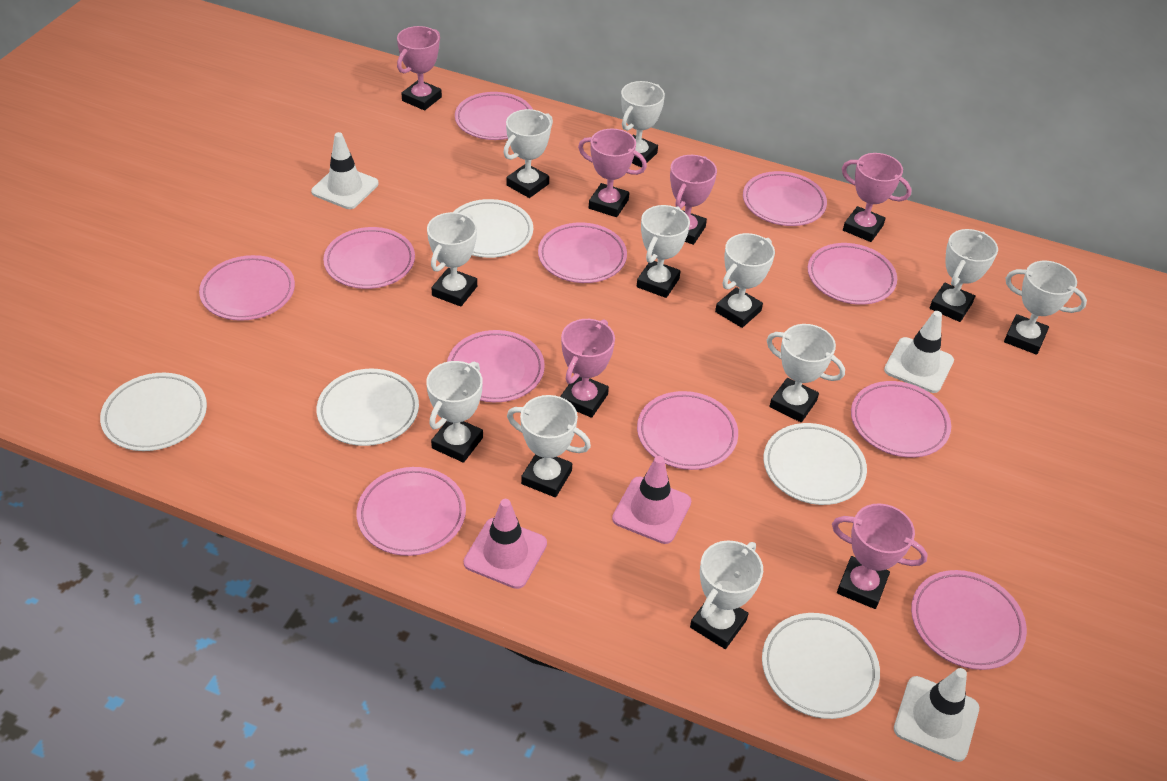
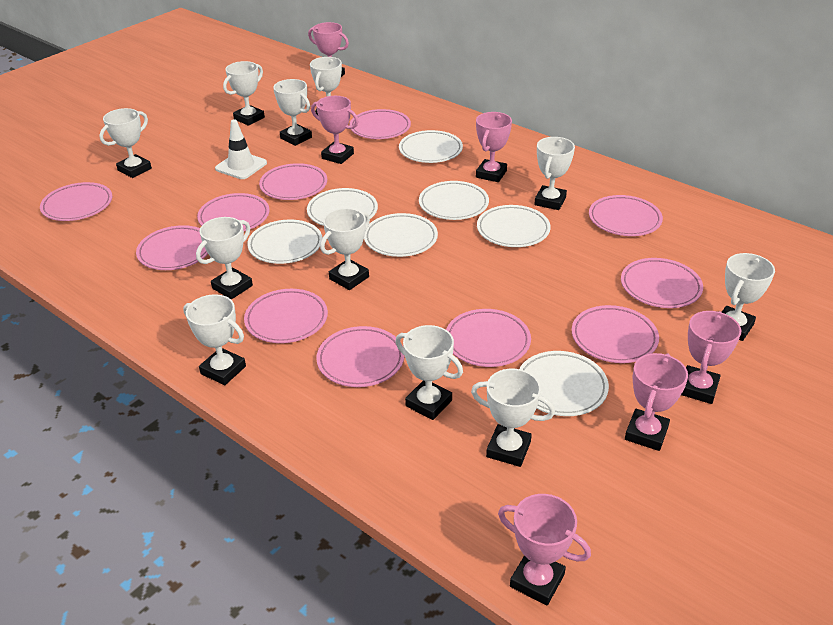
pink traffic cone: 2 -> 0
white plate: 5 -> 7
white traffic cone: 3 -> 1

